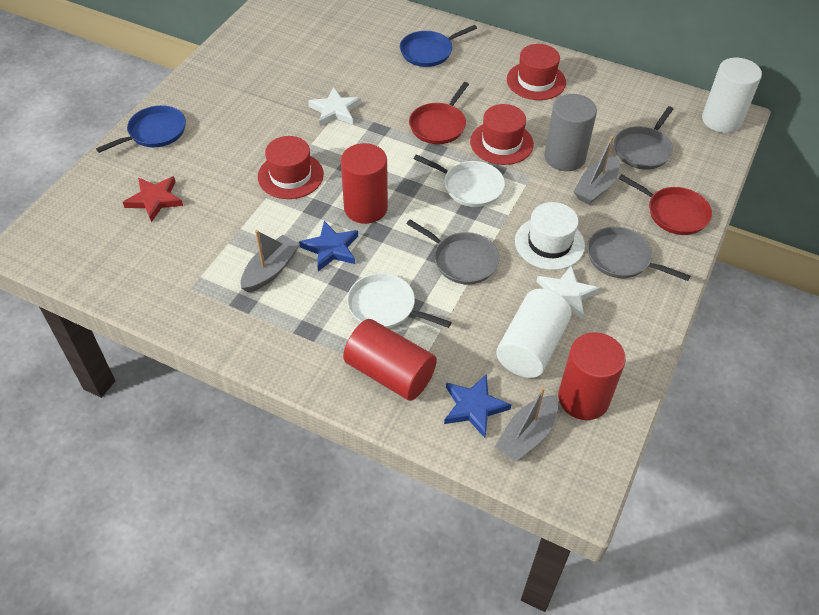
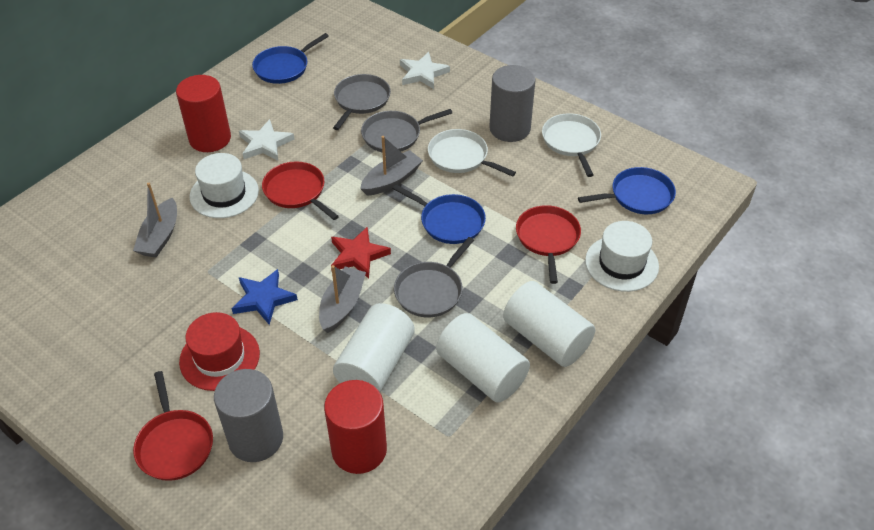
blue pan: 2 -> 3
blue star: 2 -> 1
grey cylinder: 1 -> 2
red cylinder: 3 -> 2
red hat: 3 -> 1
red pan: 2 -> 3
white cylinder: 2 -> 3
white hat: 1 -> 2

